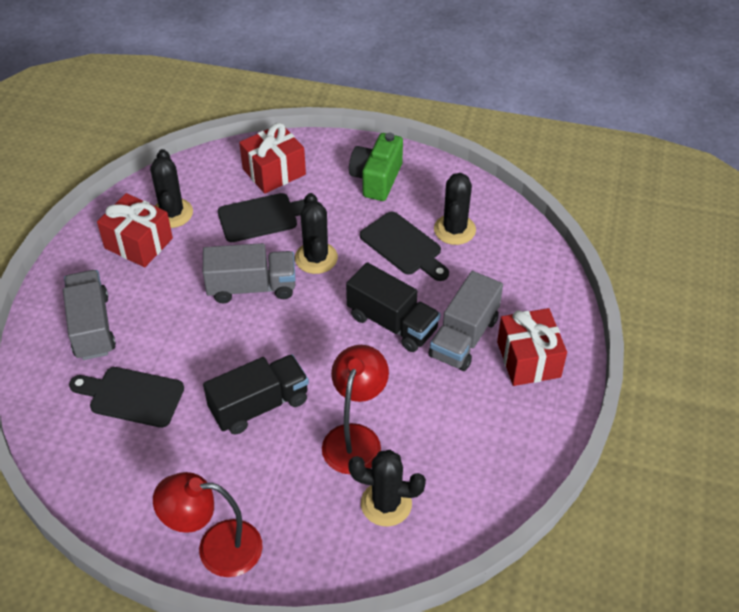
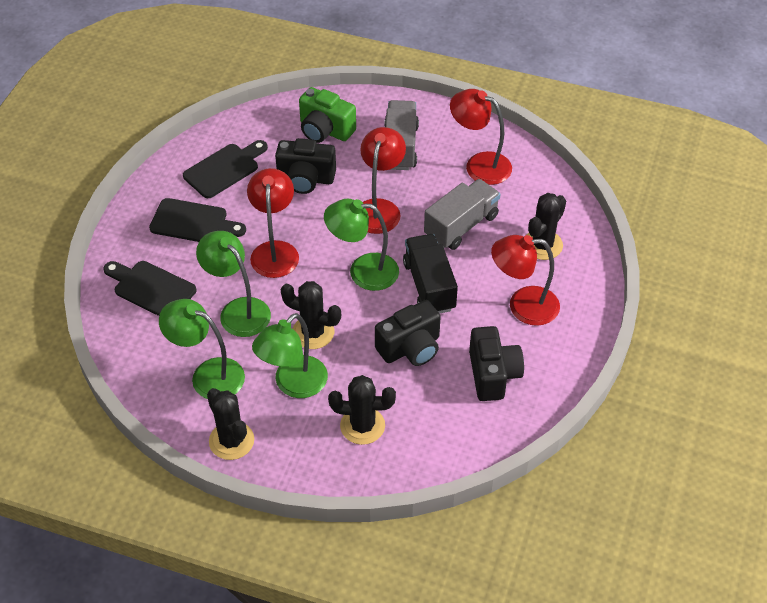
black camera: 0 -> 3
black truck: 2 -> 1
green lamp: 0 -> 4
grey truck: 3 -> 2
red gift: 3 -> 0
red lamp: 2 -> 4

